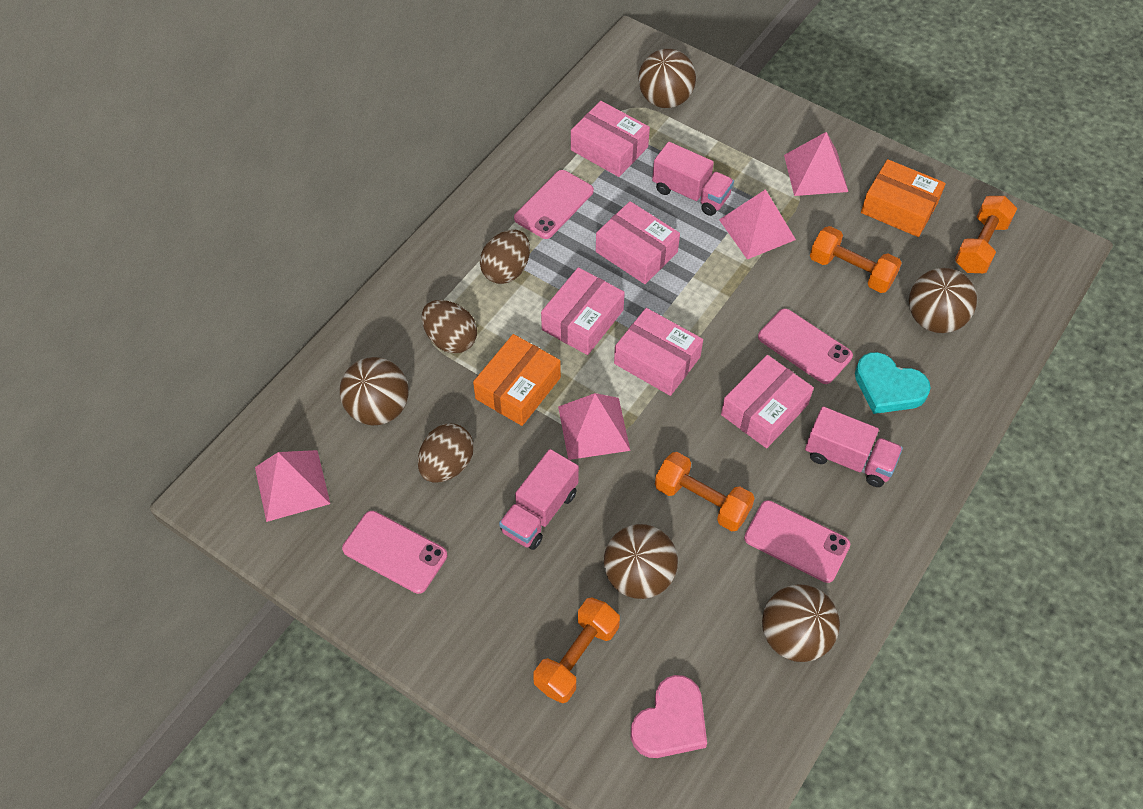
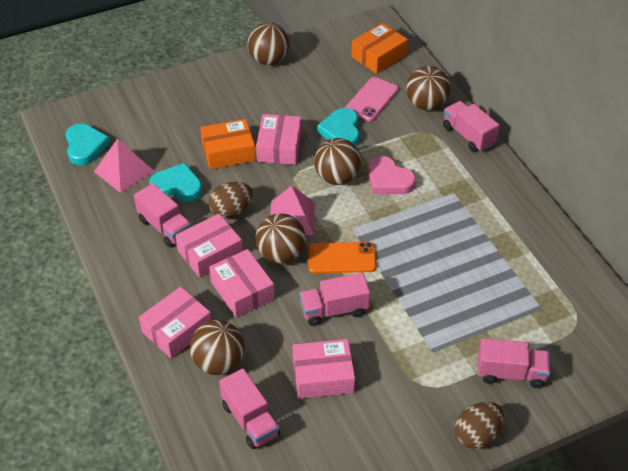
brown egg: 3 -> 2
orange dumbbell: 4 -> 0
orange phone: 0 -> 1
pink phone: 4 -> 1
pink pyramid: 4 -> 2
pink truck: 3 -> 5
turquoise heart: 1 -> 3

